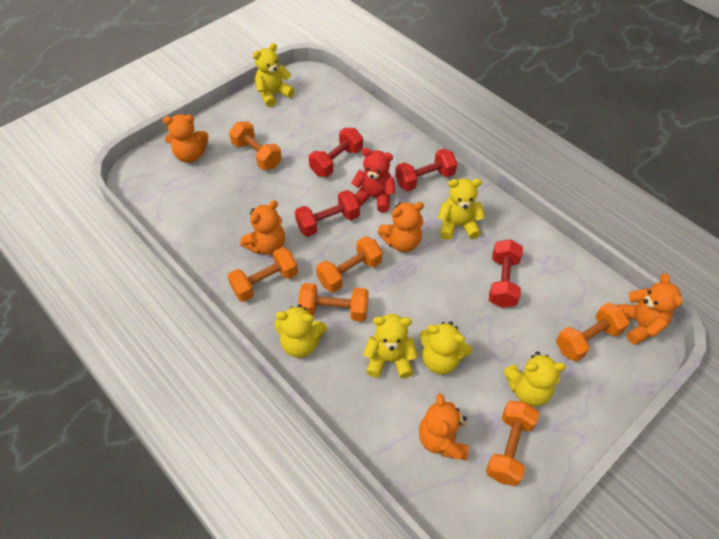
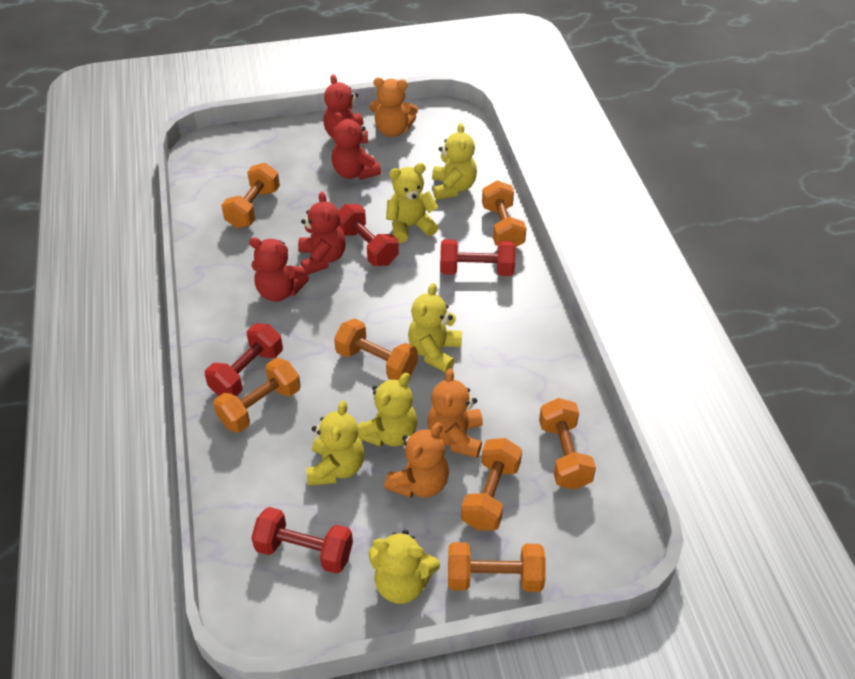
orange dumbbell: 6 -> 7
orange teddy bear: 5 -> 3
red teddy bear: 1 -> 4

